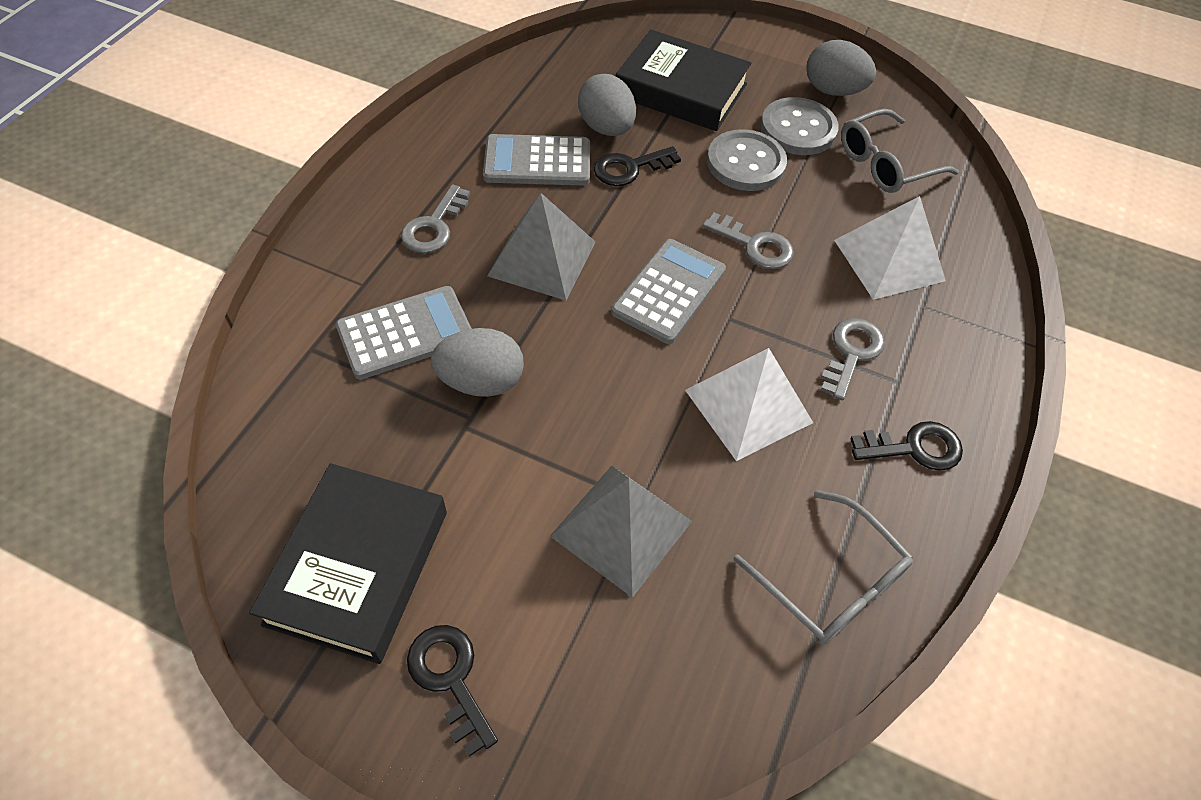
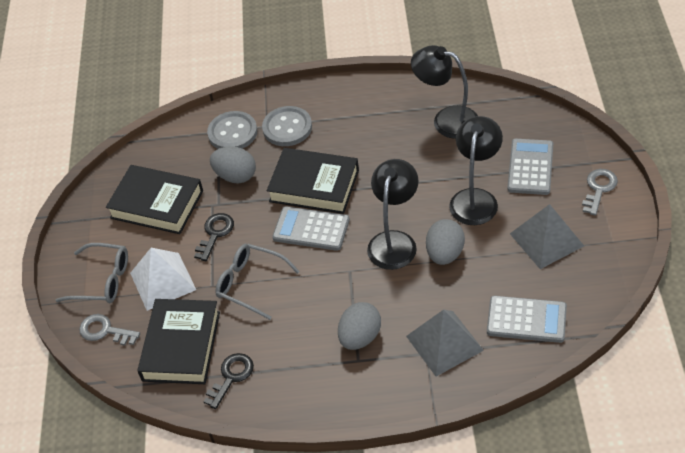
black book: 2 -> 3
black key: 3 -> 2
black lamp: 0 -> 3
grey key: 3 -> 2
white pyramid: 2 -> 1

